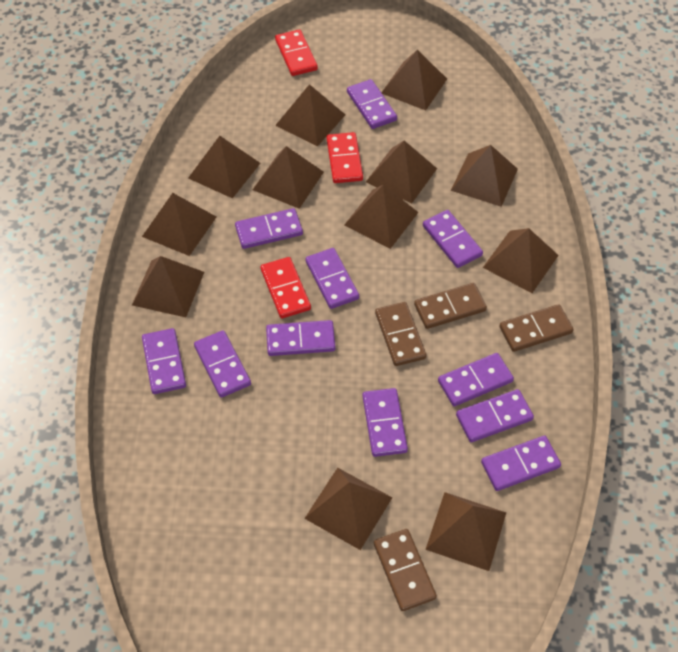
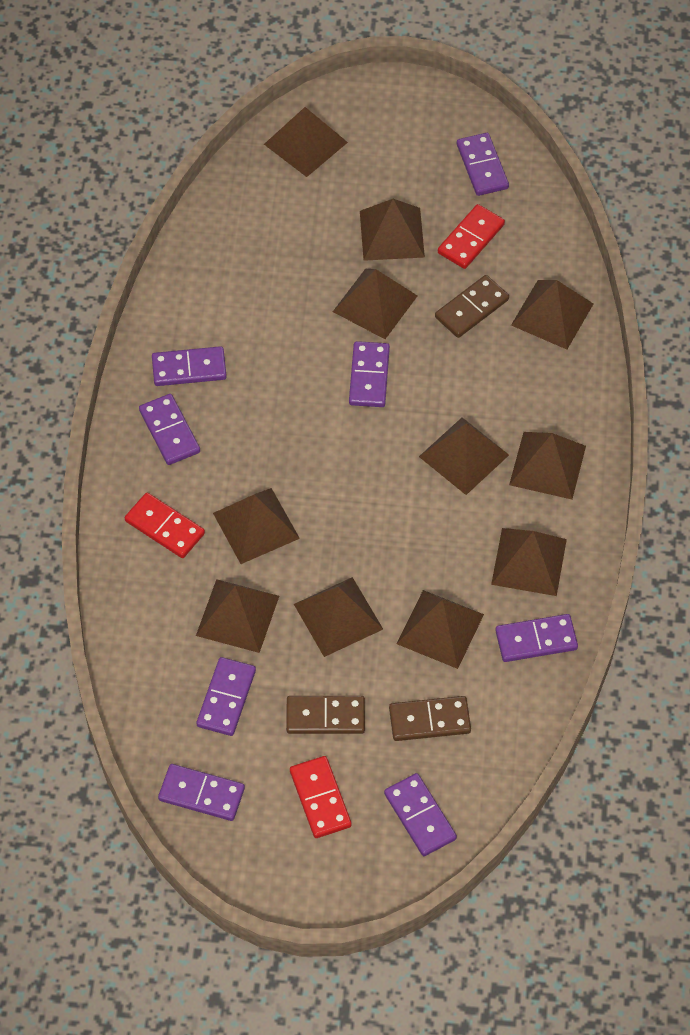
brown domino: 4 -> 3
brown pyramid: 12 -> 11
purple domino: 11 -> 8

